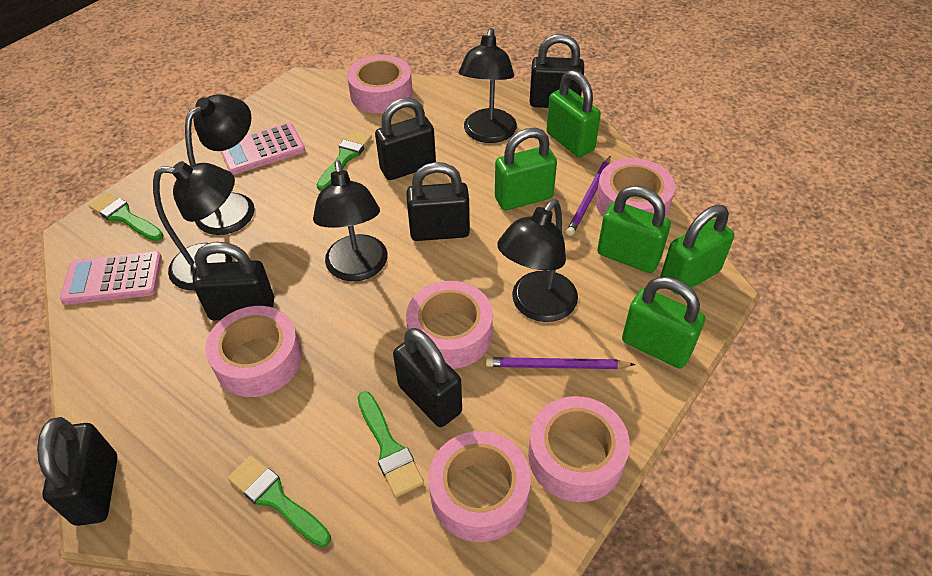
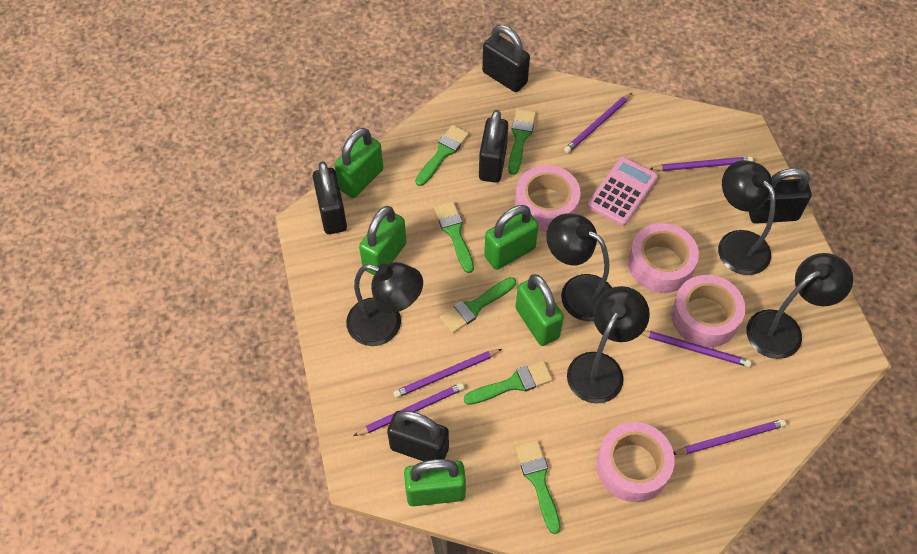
black padlock: 6 -> 5
green brush: 4 -> 6
pink calculator: 2 -> 1
pink tape: 6 -> 4
purple pencil: 2 -> 6

